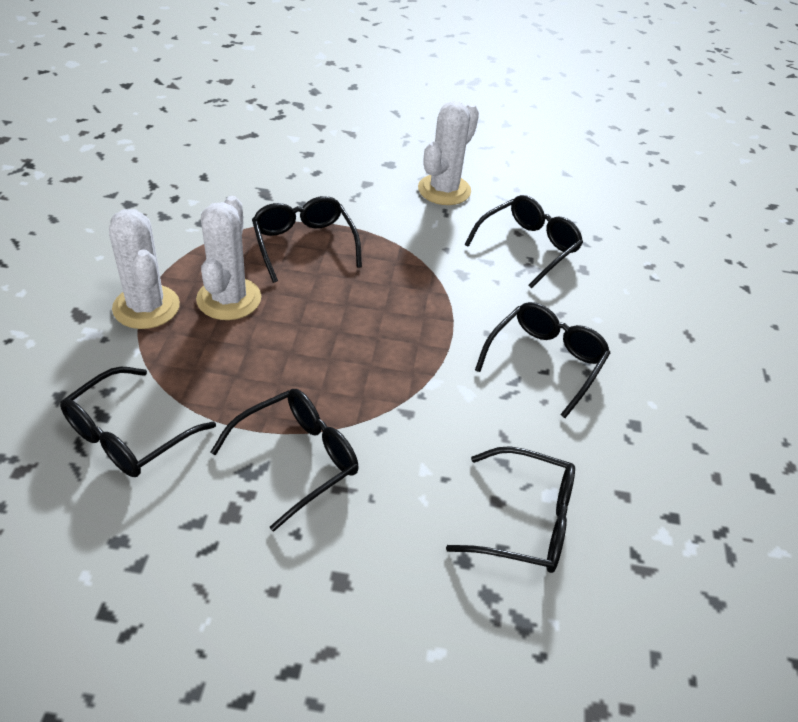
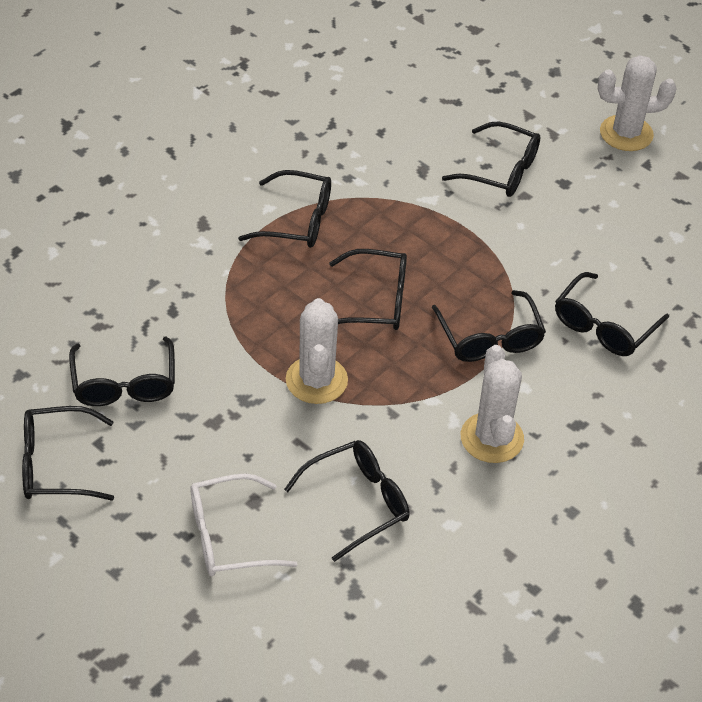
black glasses: 6 -> 8
white glasses: 0 -> 1

